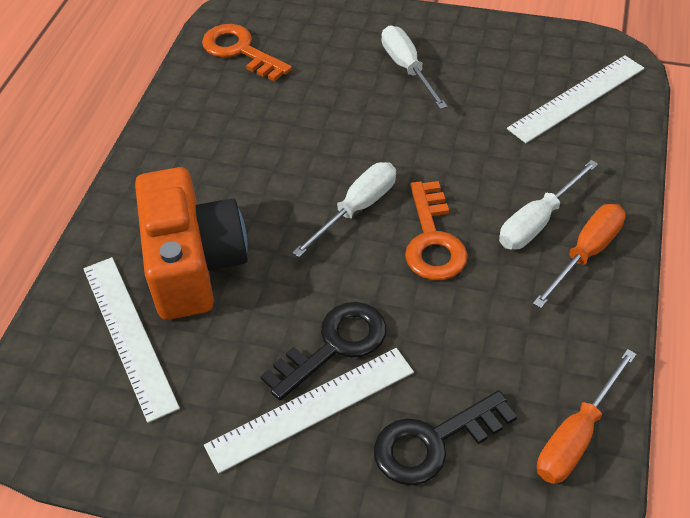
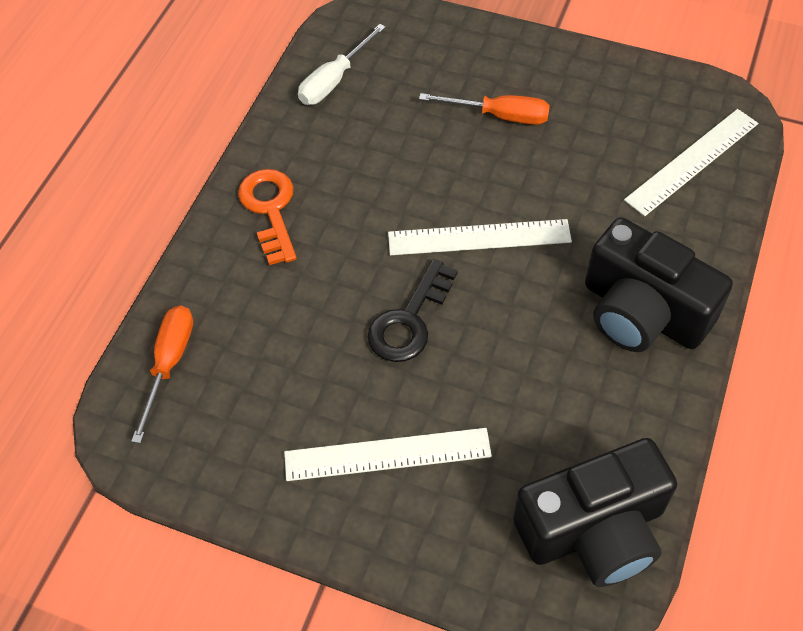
black camera: 0 -> 2
black key: 2 -> 1
orange camera: 1 -> 0
orange key: 2 -> 1
white screwdriver: 3 -> 1

